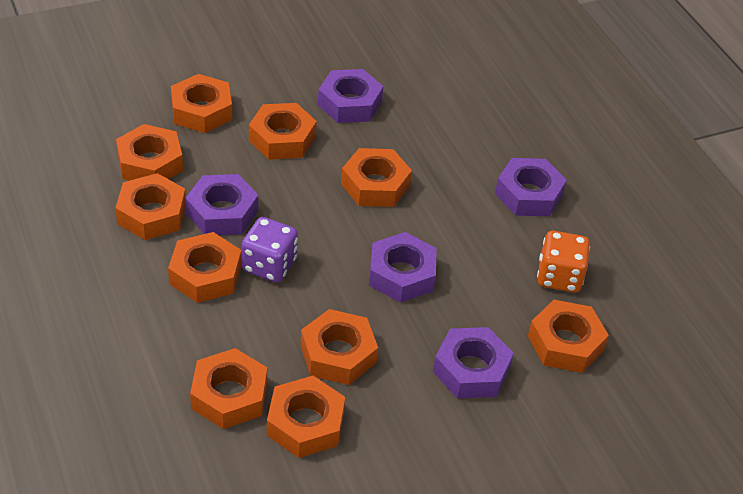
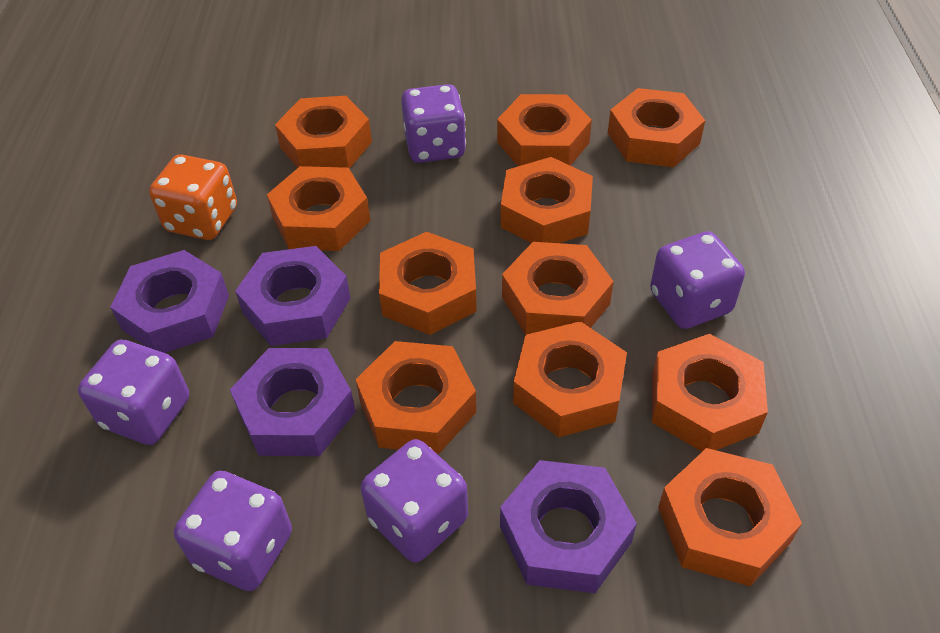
orange nut: 10 -> 11
purple dice: 1 -> 5
purple nut: 5 -> 4

